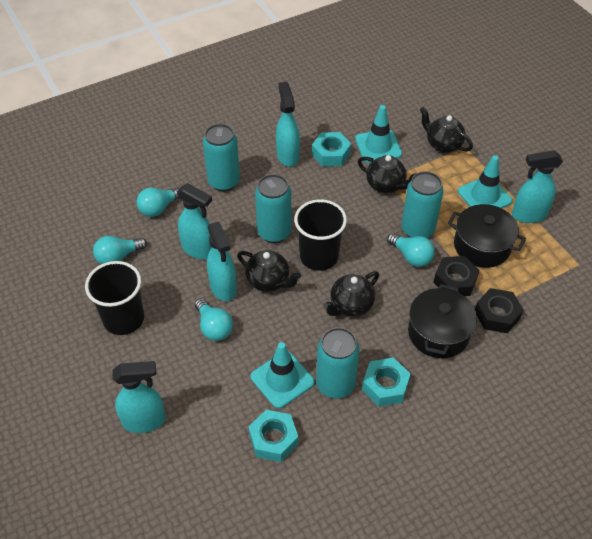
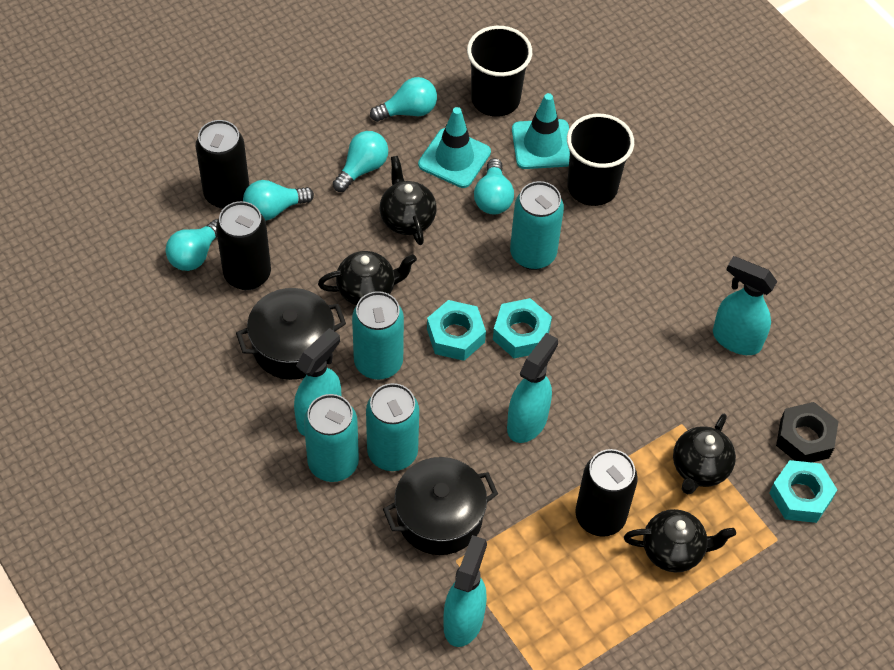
black can: 0 -> 3
black nut: 2 -> 1
turquoise light bulb: 4 -> 5
turquoise spray bottle: 5 -> 4
turquoise traffic cone: 3 -> 2

